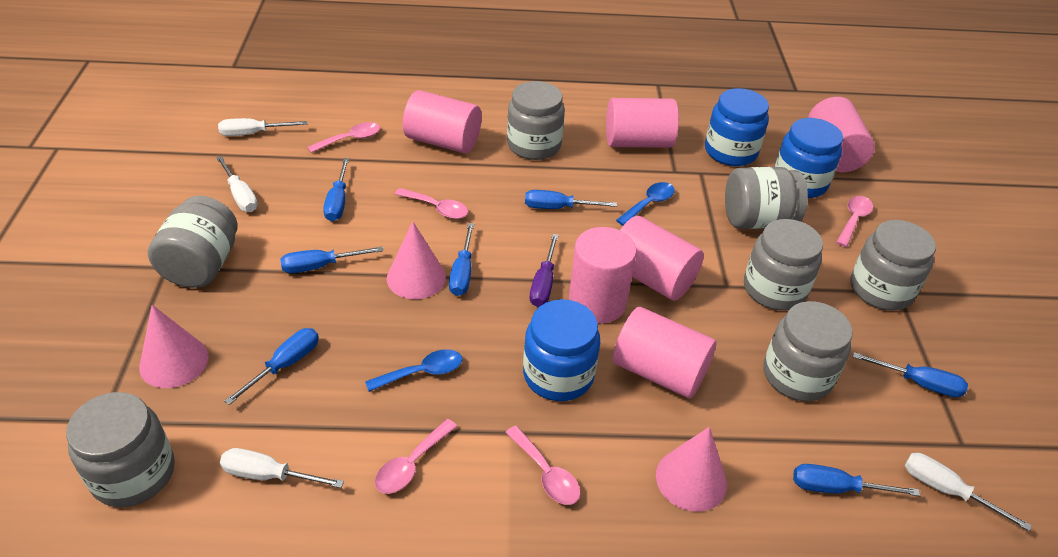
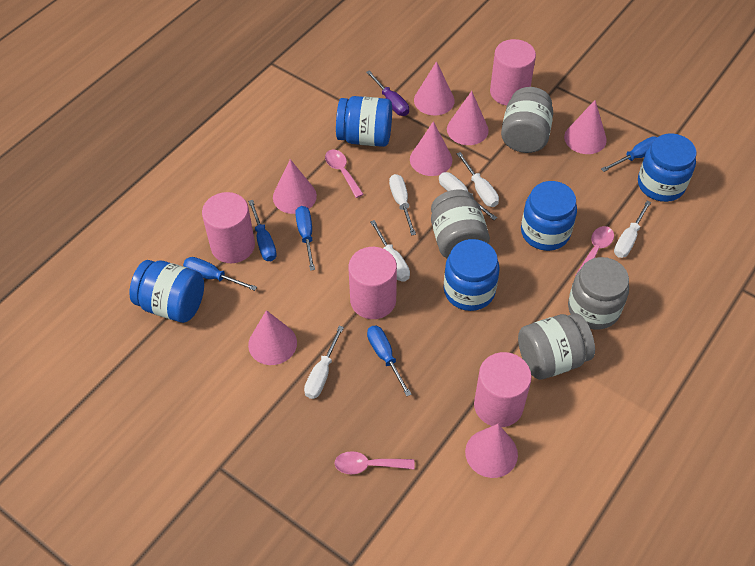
blue jar: 3 -> 5
blue screwdriver: 7 -> 5
blue spoon: 2 -> 0
grey jar: 7 -> 4
pink cone: 3 -> 7
pink cylinder: 6 -> 4
pink spoon: 5 -> 3
white screwdriver: 4 -> 6

